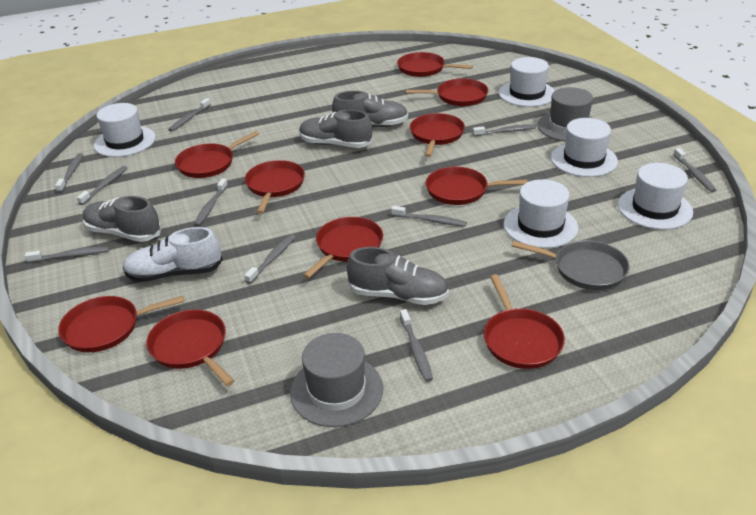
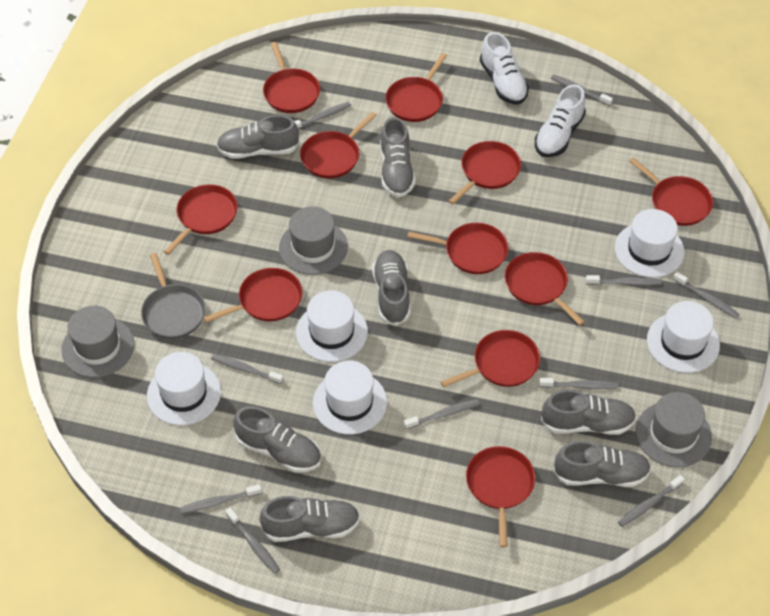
grey hat: 2 -> 3
grey shoe: 4 -> 7
red pan: 10 -> 11
white shoe: 1 -> 2

